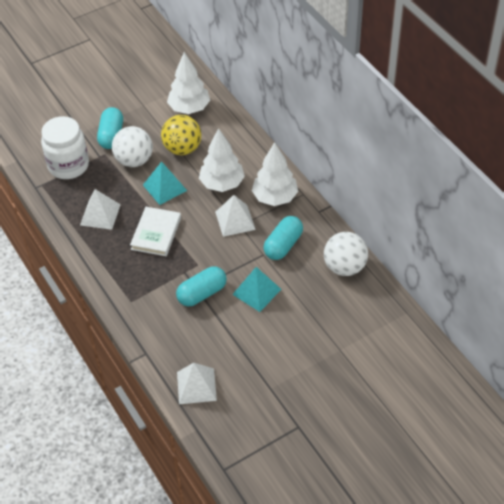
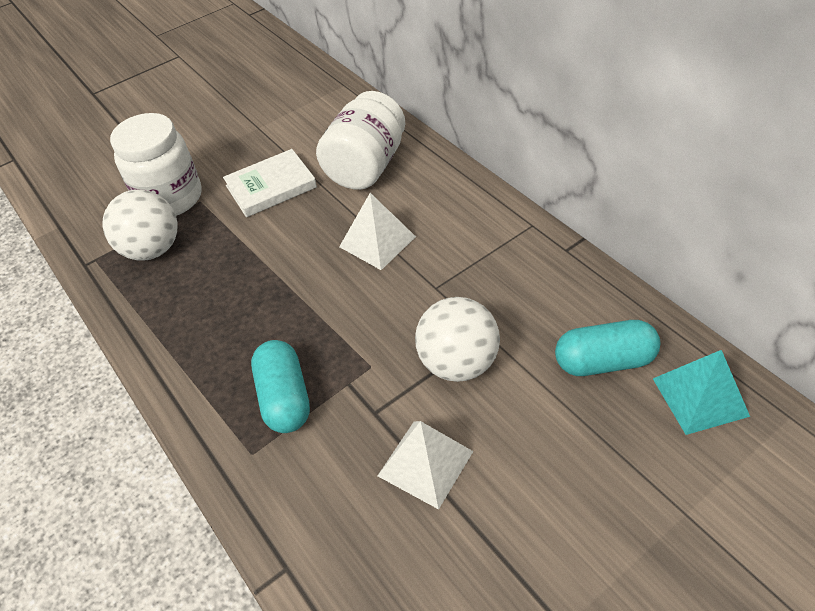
turquoise capsule: 3 -> 2
turquoise pyramid: 2 -> 1
white jar: 1 -> 2
white pyramid: 3 -> 2
white tree: 3 -> 0
yellow ball: 1 -> 0

